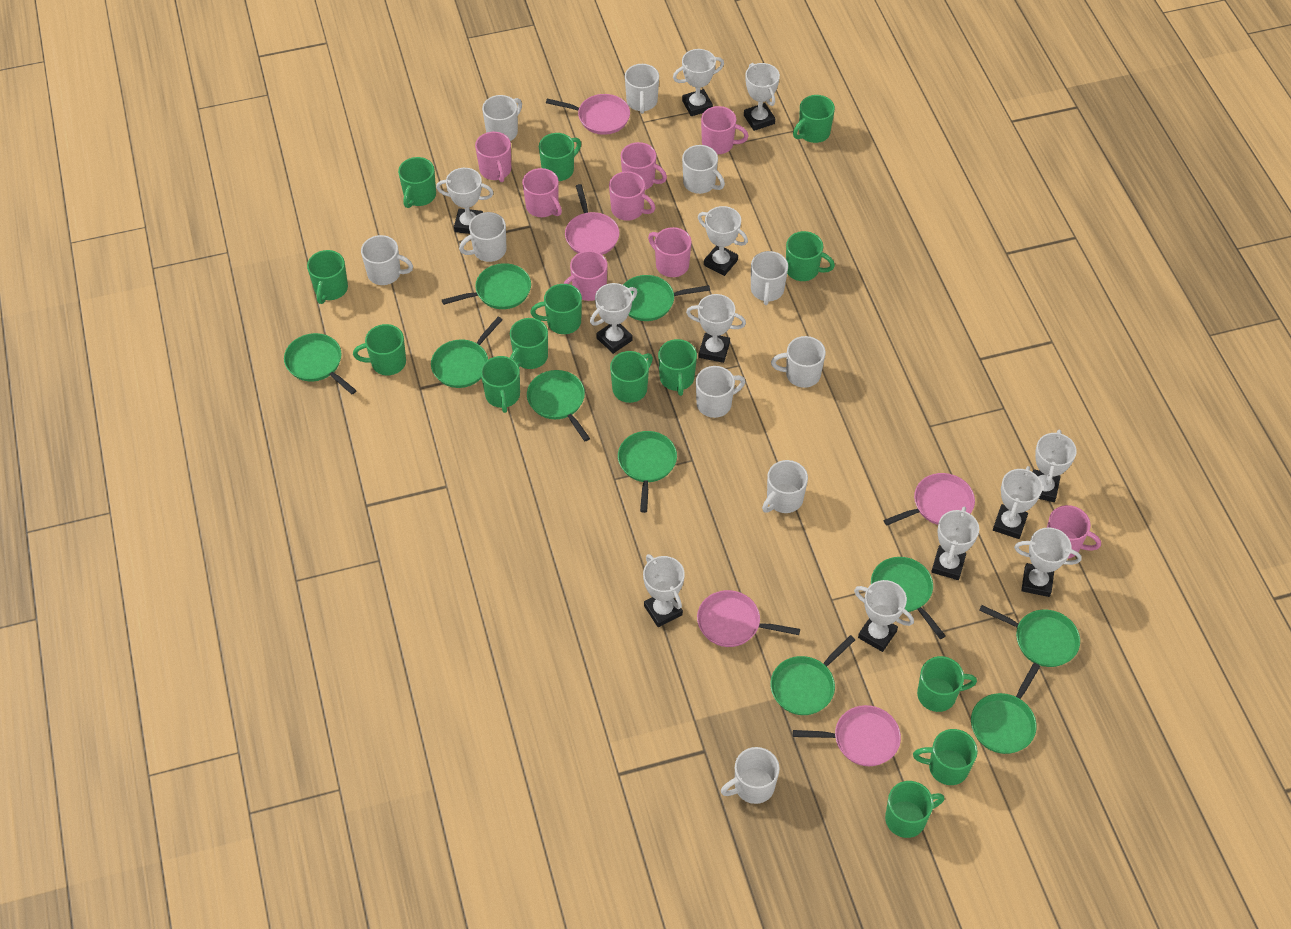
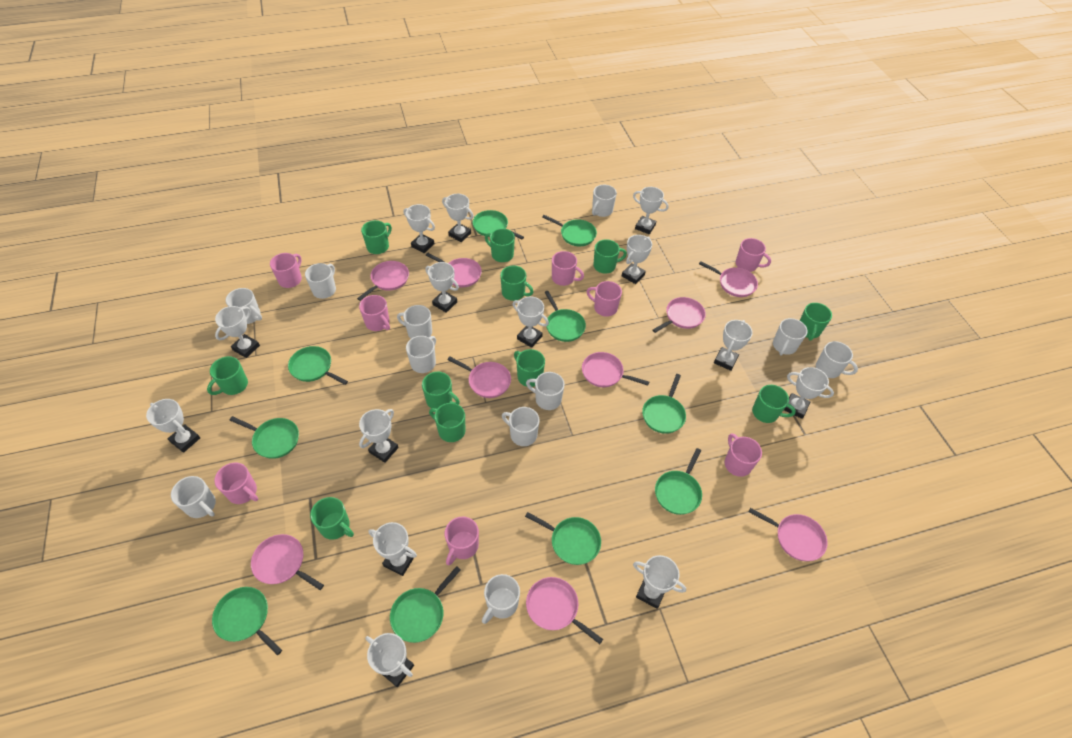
green mug: 14 -> 11
pink pan: 5 -> 9
white mug: 10 -> 11
white trophy: 12 -> 14

